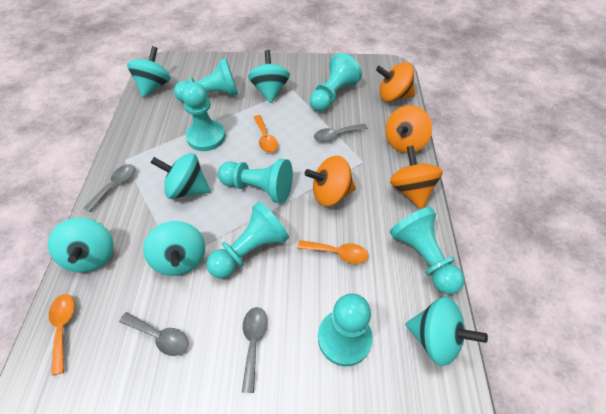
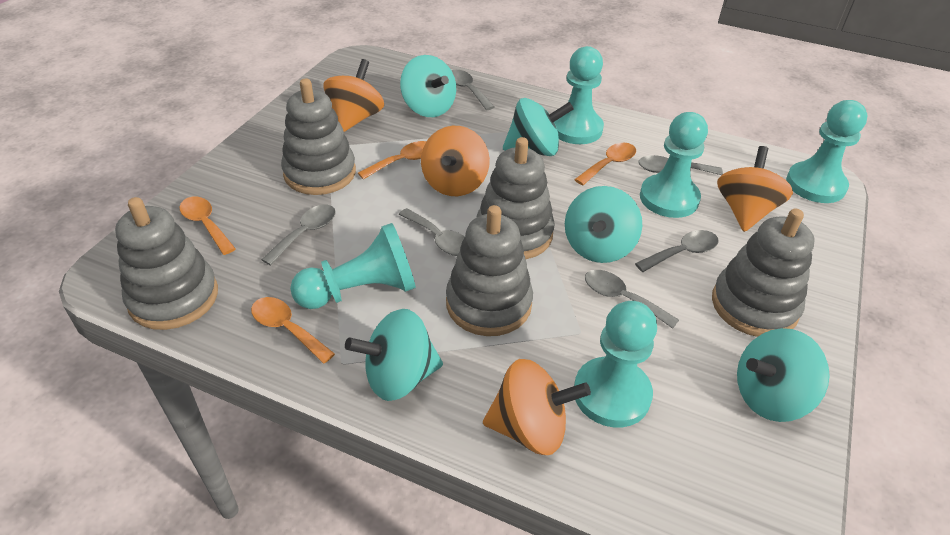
grey spoon: 4 -> 6
grey stacking toy: 0 -> 5
orange spoon: 3 -> 4
turquoise pawn: 7 -> 5
turquoise spinning top: 6 -> 5

